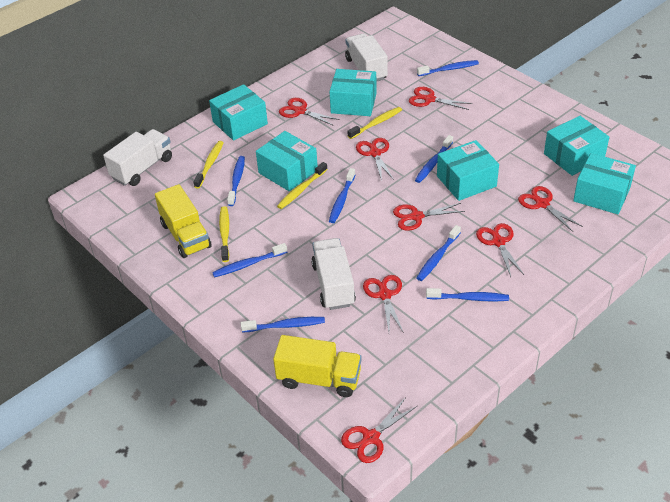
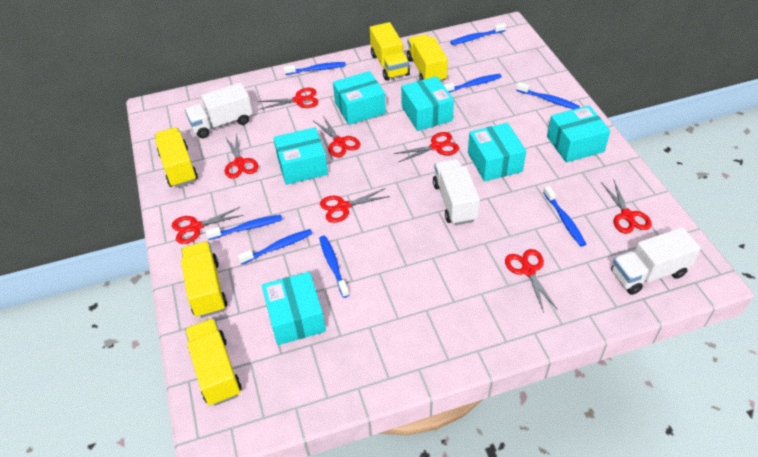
yellow toothbrush: 4 -> 0
yellow truck: 2 -> 5

